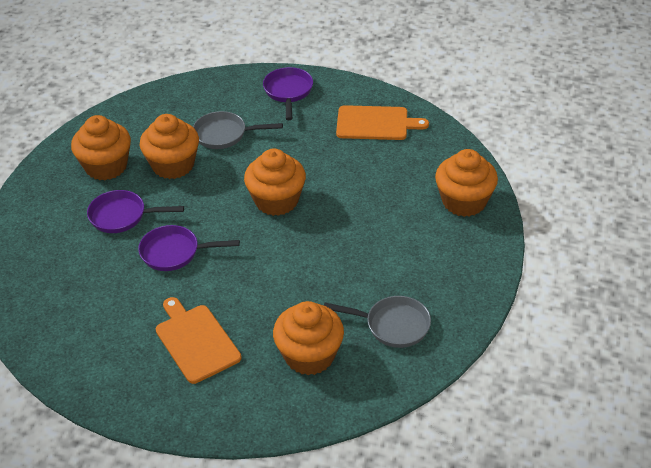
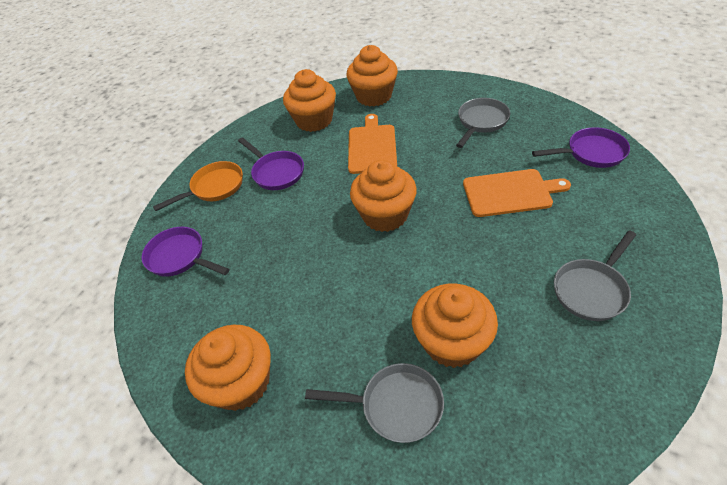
grey pan: 2 -> 3
orange pan: 0 -> 1

